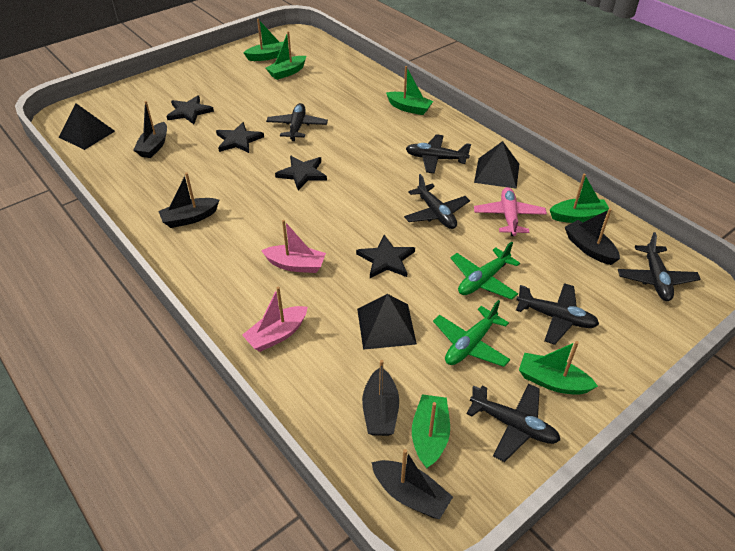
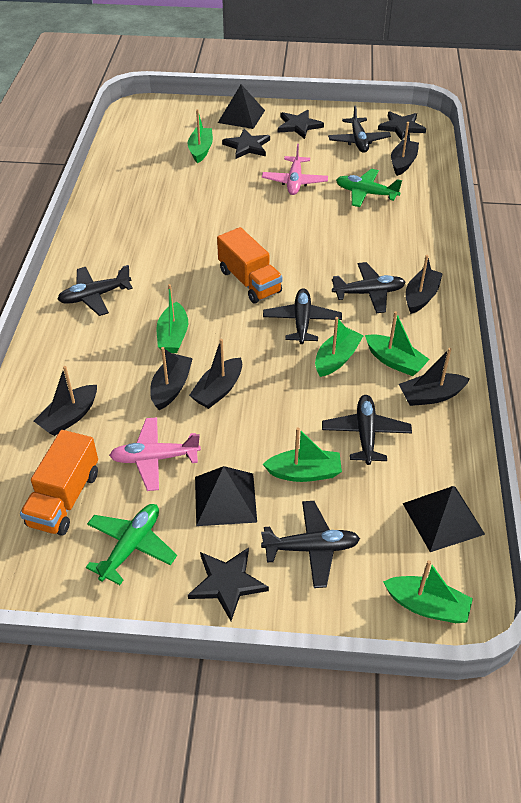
black boat: 5 -> 6
orange truck: 0 -> 2
pink boat: 2 -> 0
pink plane: 1 -> 2

